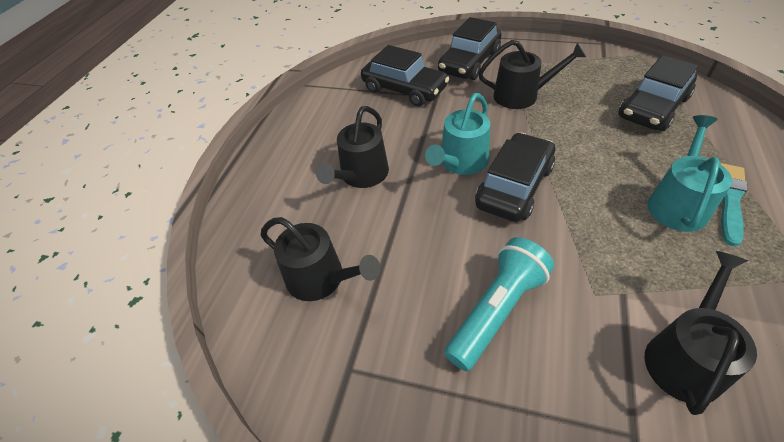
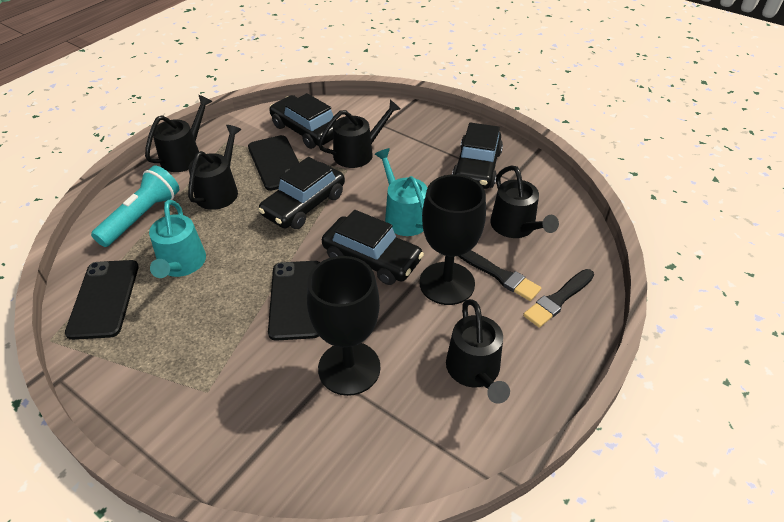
black brush: 0 -> 2
black goblet: 0 -> 2
black phone: 0 -> 3
black watering can: 4 -> 5
turquoise brush: 1 -> 0

